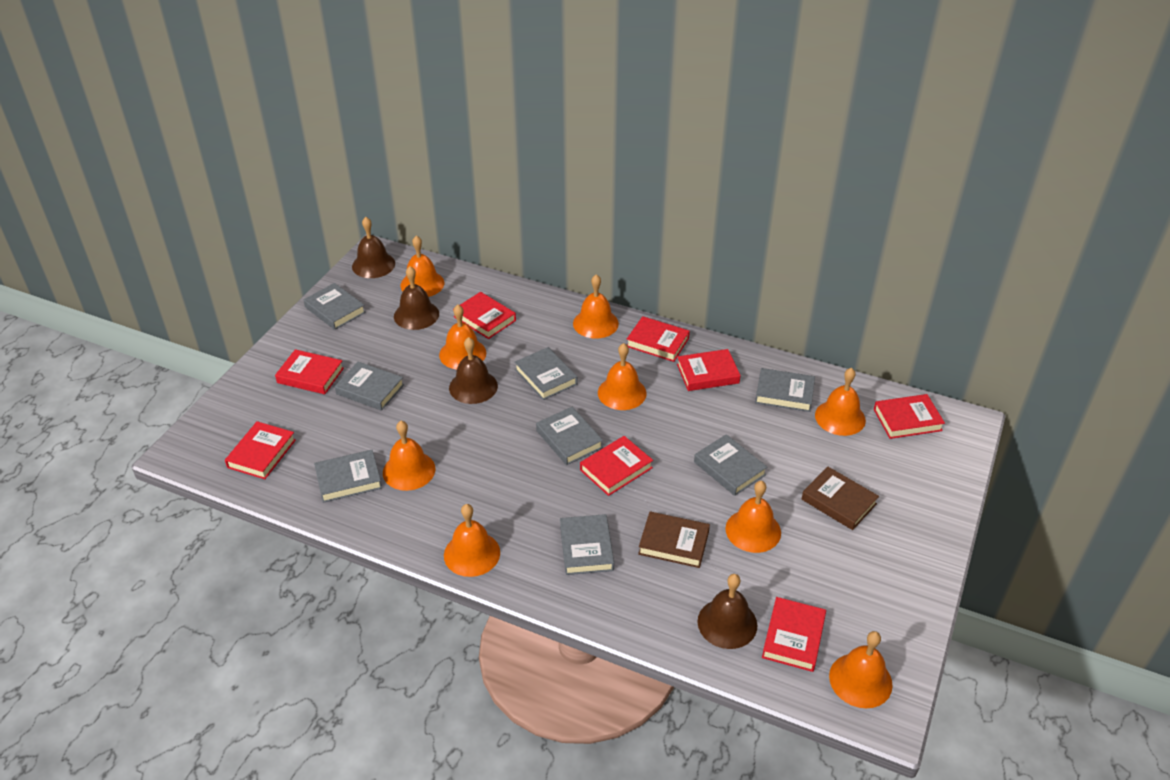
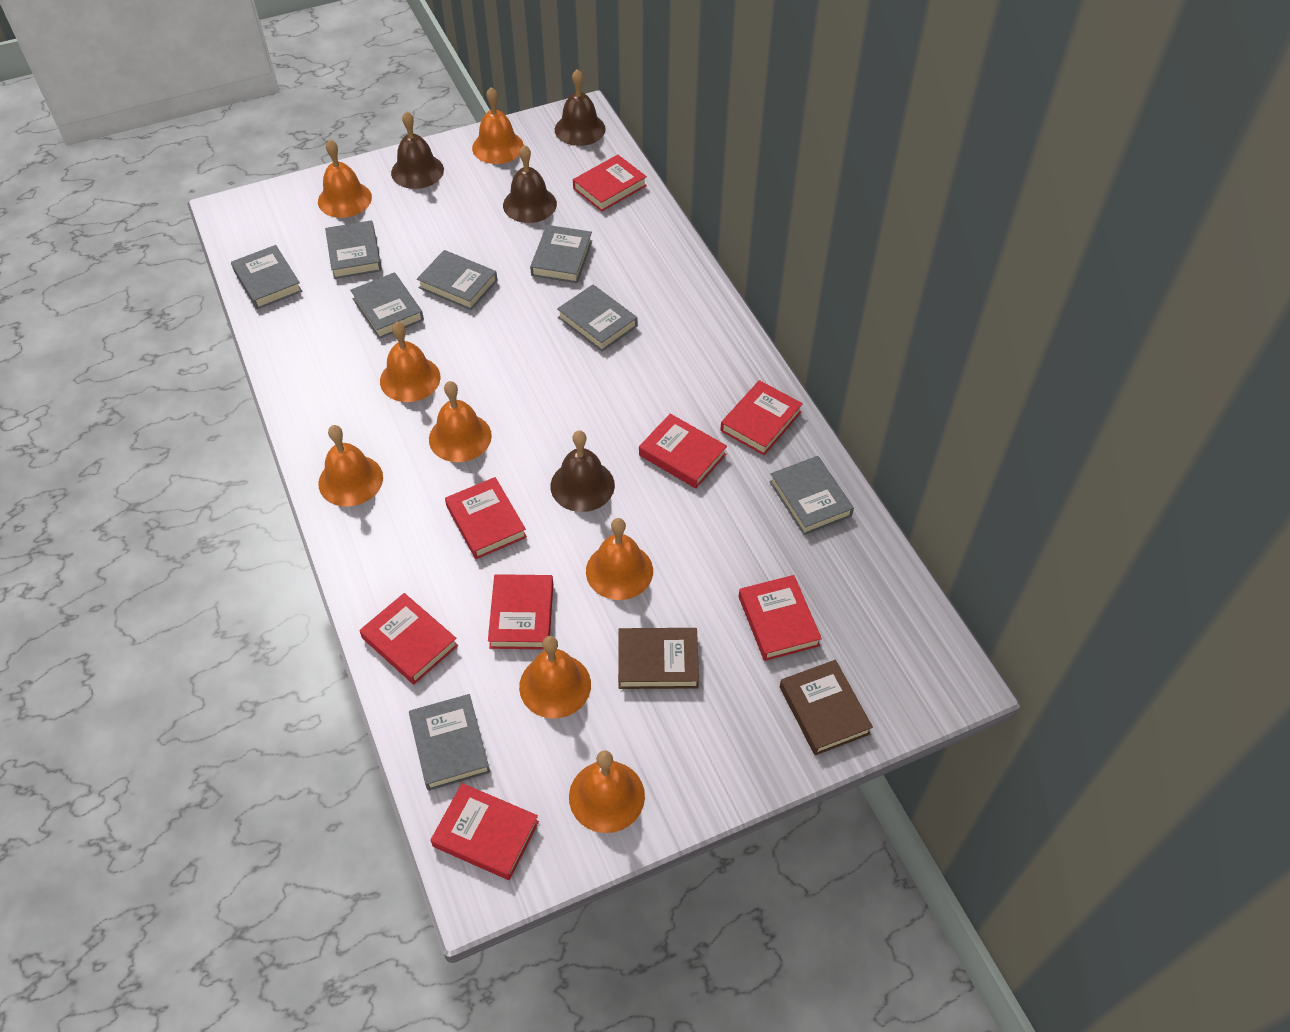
orange bell: 9 -> 8

